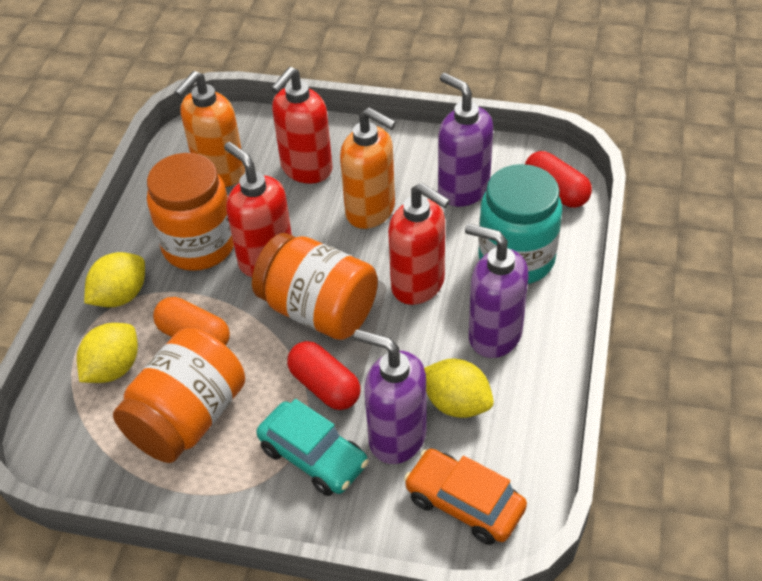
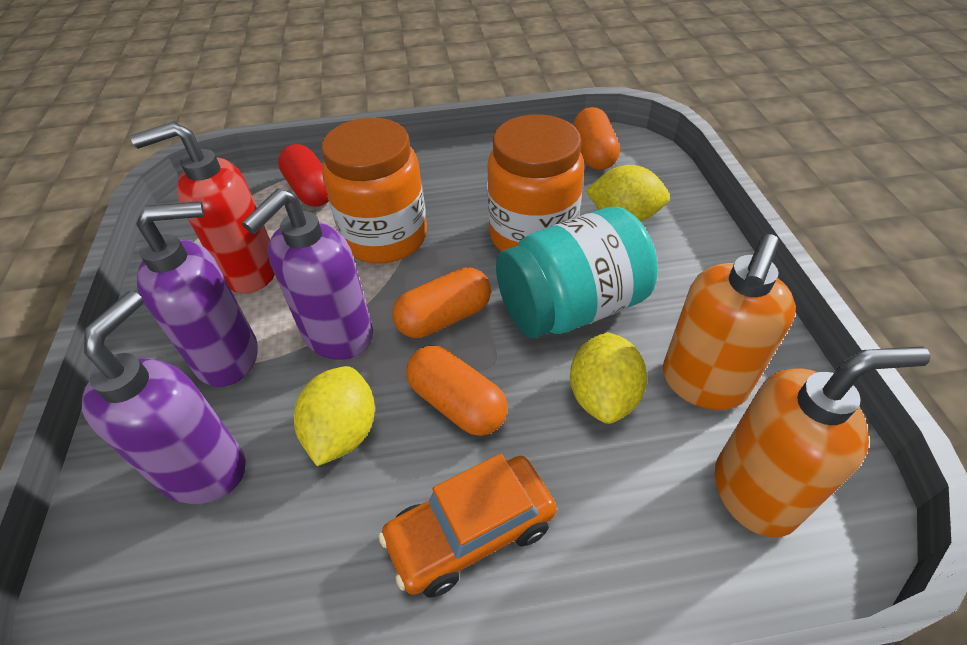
orange capsule: 1 -> 3
orange jar: 3 -> 2
red capsule: 2 -> 1
red soap dispenser: 3 -> 1
turquoise car: 1 -> 0

